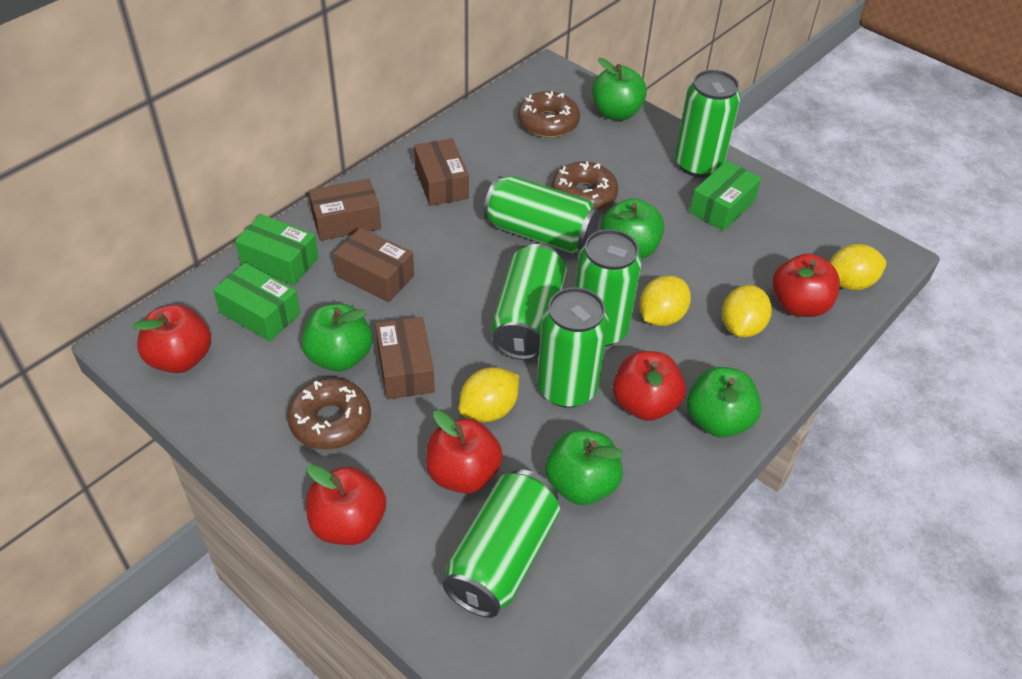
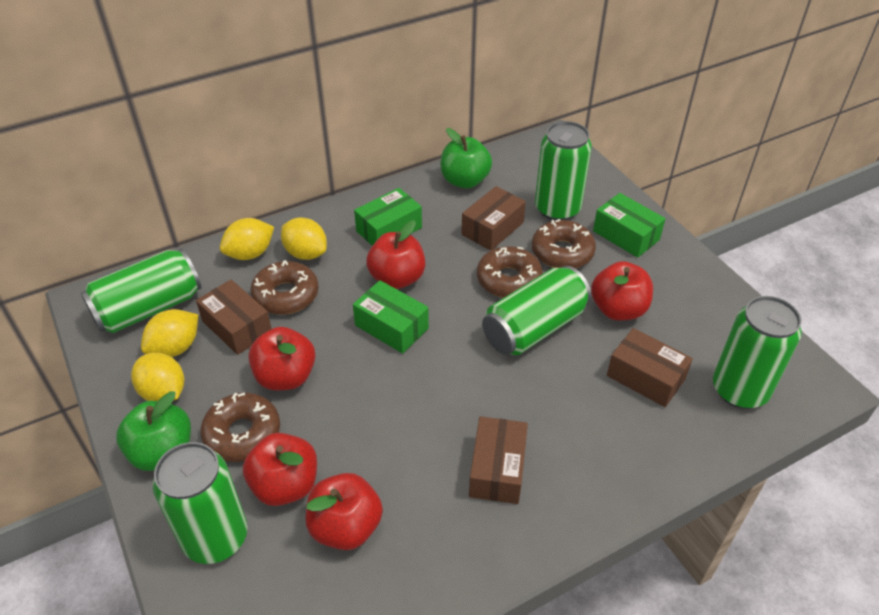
brown donut: 3 -> 4
green apple: 5 -> 2
green can: 6 -> 5

